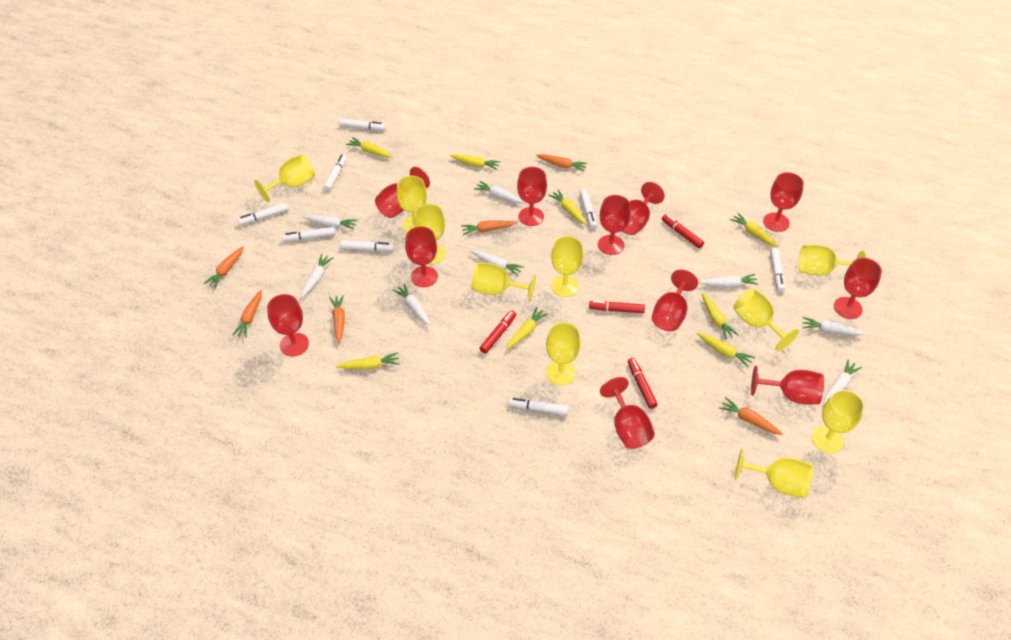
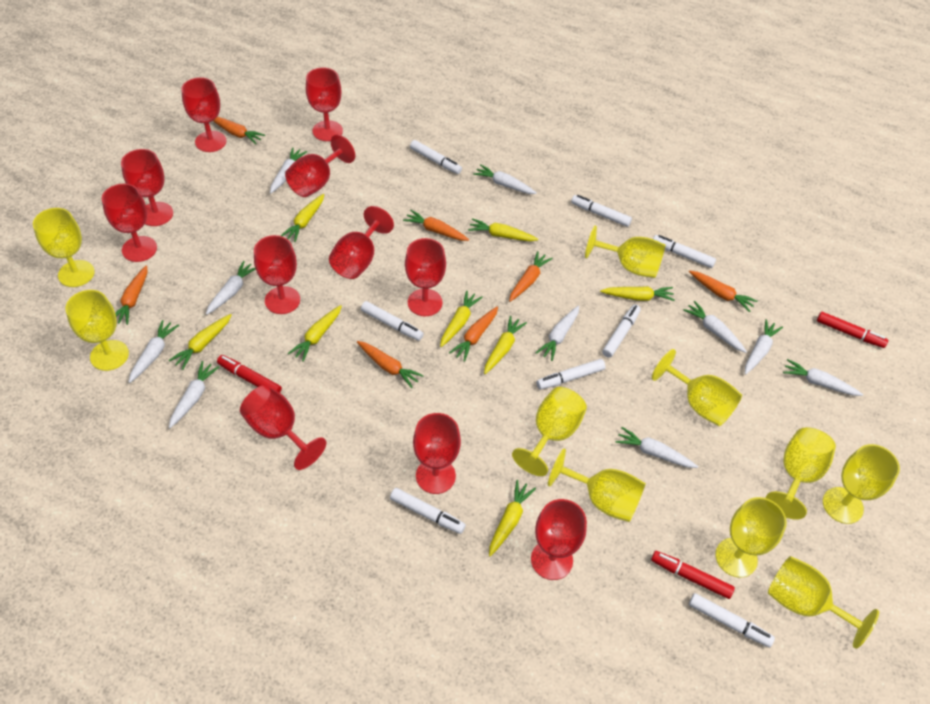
orange carrot: 6 -> 7
red marker: 4 -> 3
white carrot: 8 -> 10

